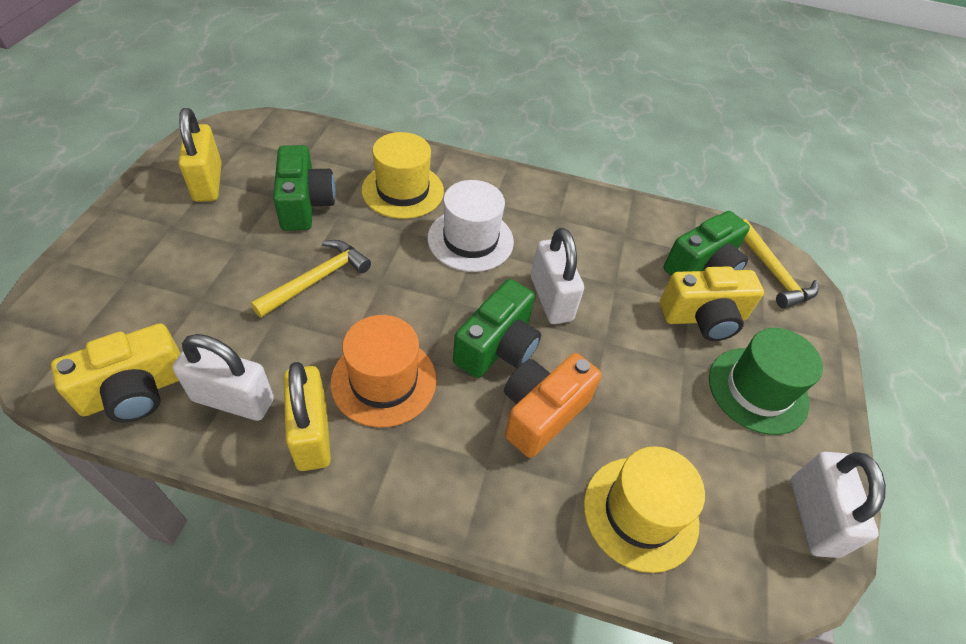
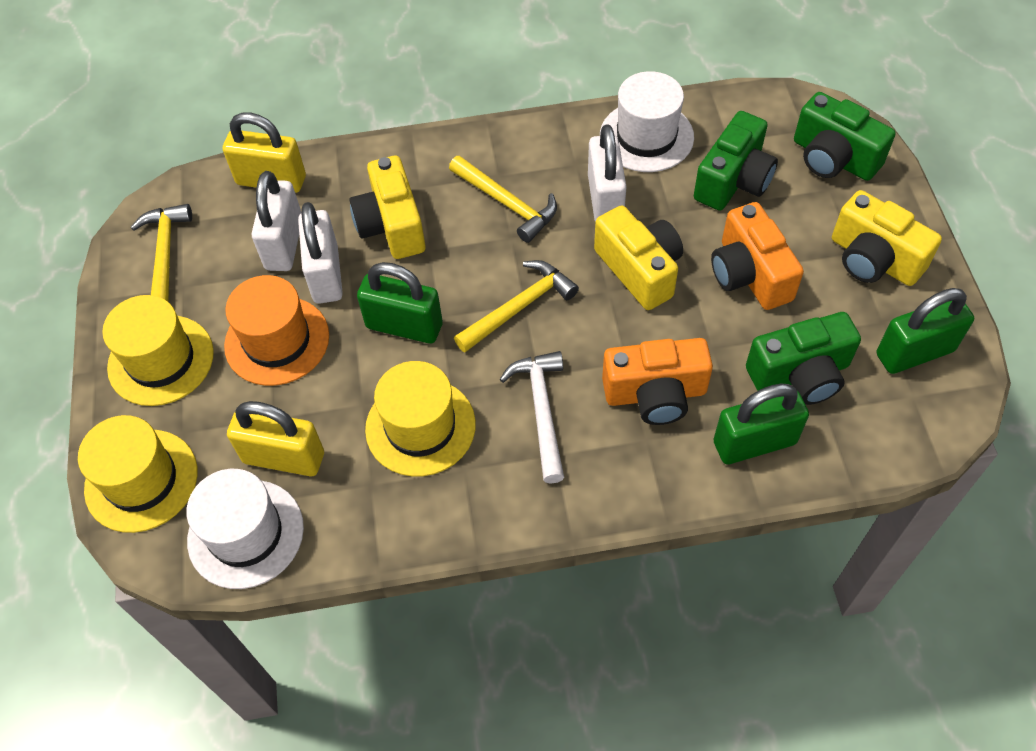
green hat: 1 -> 0
green padlock: 0 -> 3
orange camera: 1 -> 2
white hammer: 0 -> 1
white hat: 1 -> 2
yellow camera: 2 -> 3
yellow hammer: 2 -> 3
yellow hat: 2 -> 3

